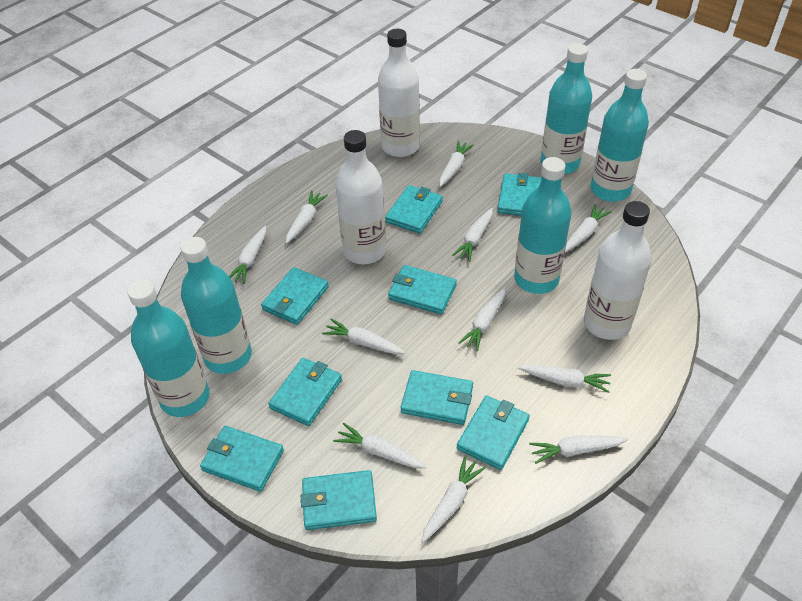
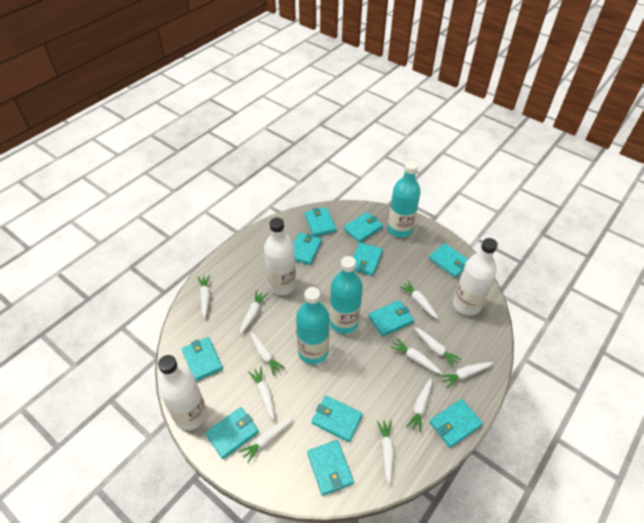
turquoise bottle: 5 -> 3
turquoise wallet: 9 -> 11

